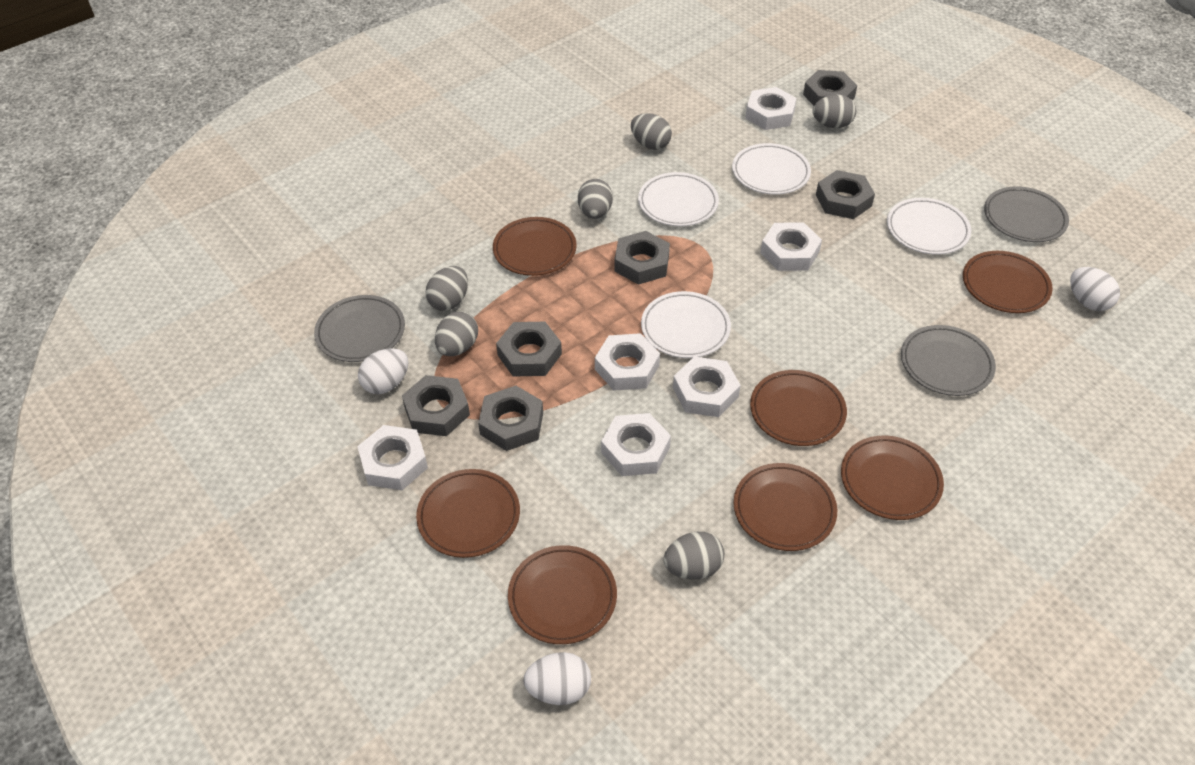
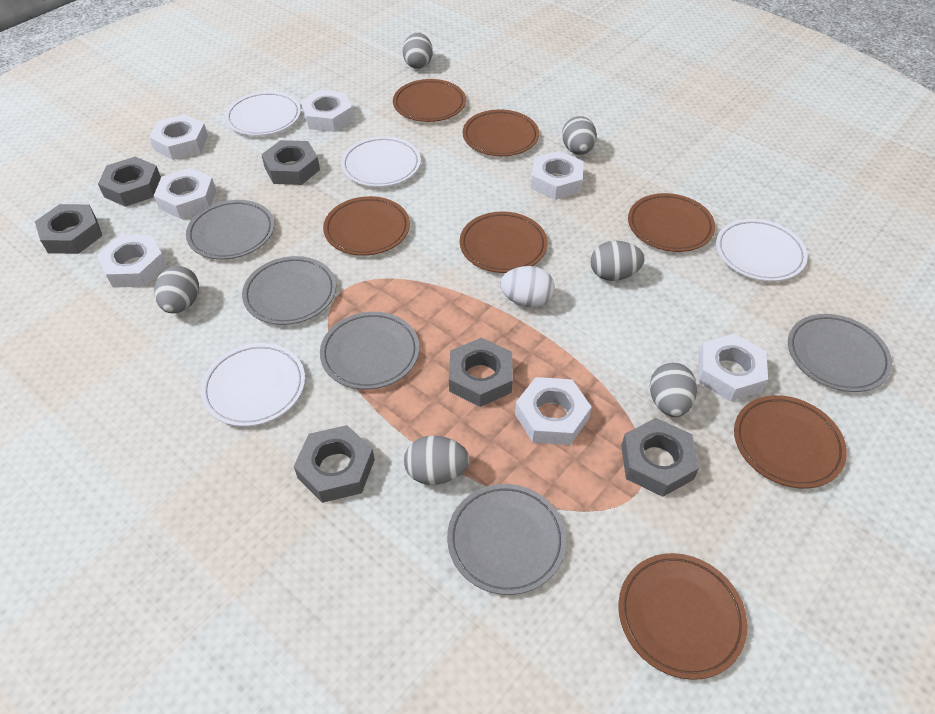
grey plate: 3 -> 5
white egg: 3 -> 1
white nut: 6 -> 7

